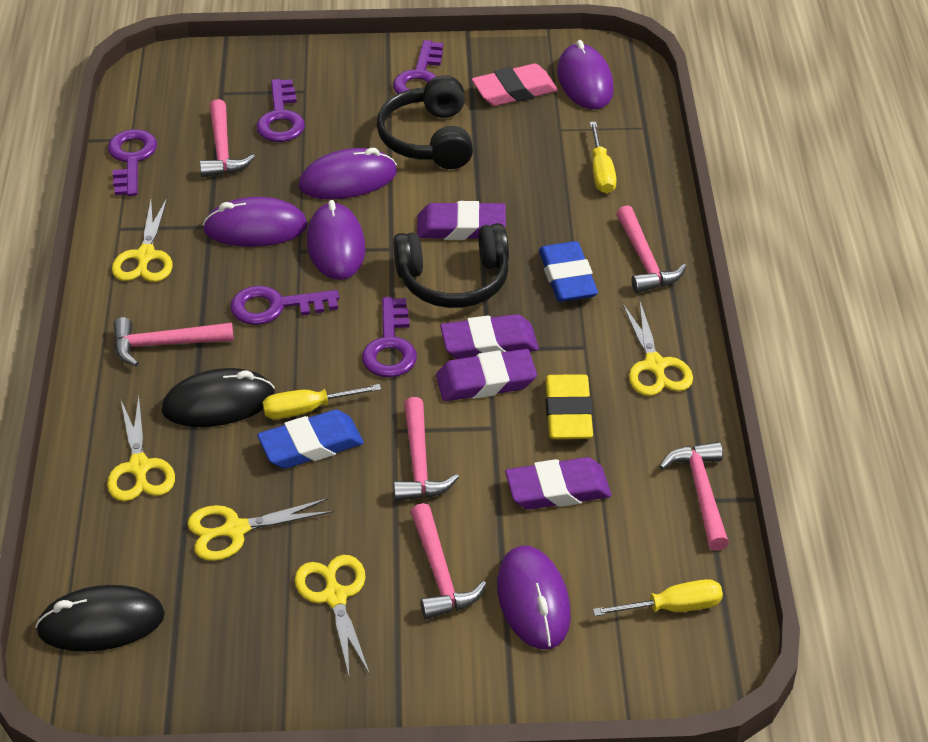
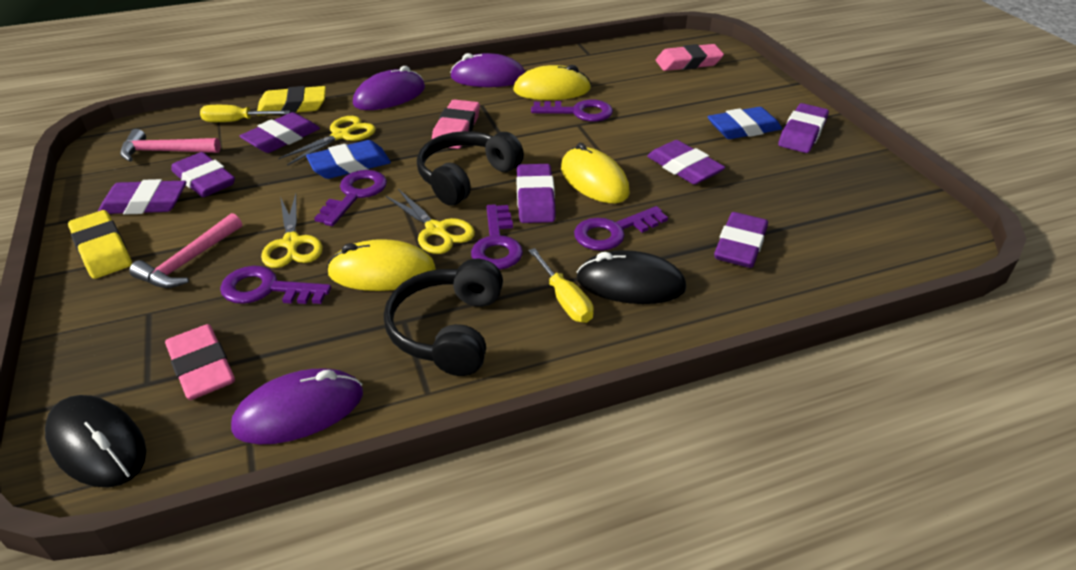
pink eraser: 1 -> 3
pink hammer: 6 -> 2
purple eraser: 4 -> 7
purple mouse: 5 -> 3
yellow eraser: 1 -> 2
yellow mouse: 0 -> 3
yellow scissors: 5 -> 3
yellow screwdriver: 3 -> 2

